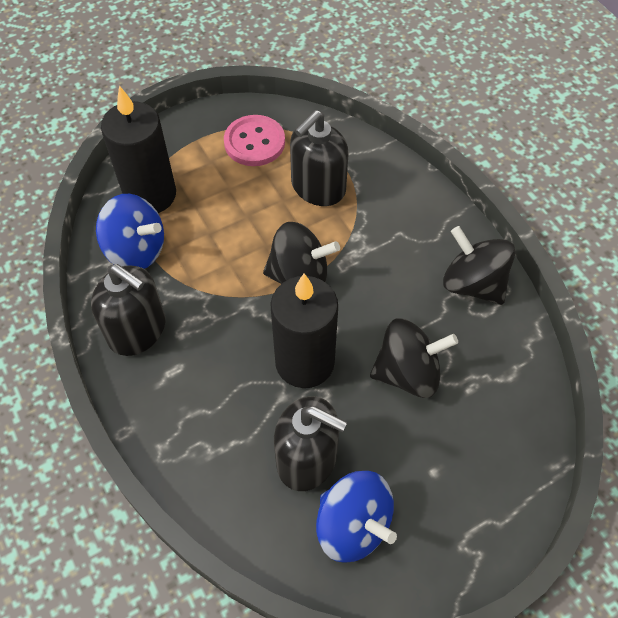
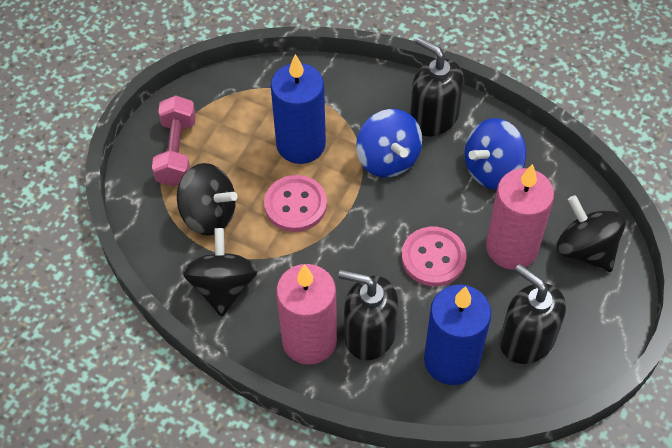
black candle: 2 -> 0
blue candle: 0 -> 2
pink button: 1 -> 2
pink candle: 0 -> 2
pink dumbbell: 0 -> 1

